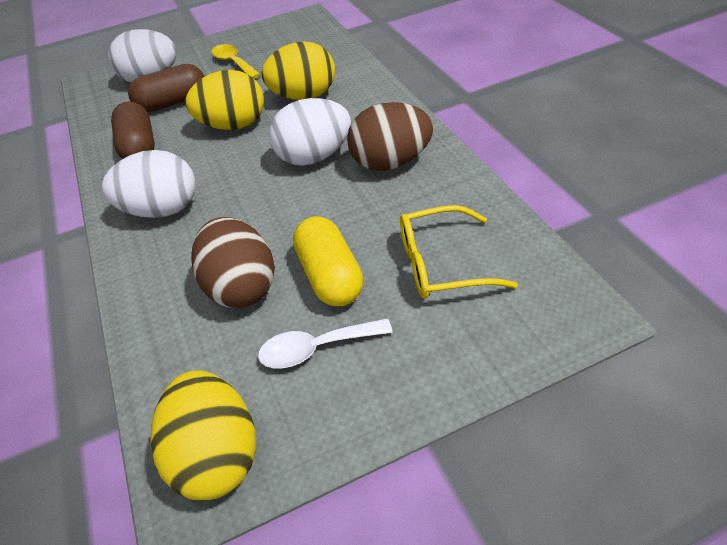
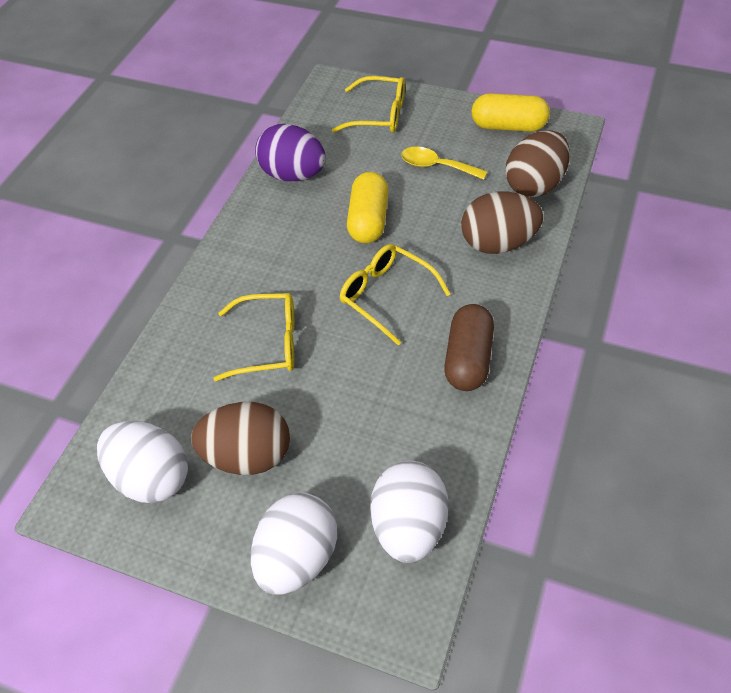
brown capsule: 2 -> 1
brown egg: 2 -> 3
purple egg: 0 -> 1
white spoon: 1 -> 0
yellow capsule: 1 -> 2
yellow egg: 3 -> 0
yellow glasses: 1 -> 3

